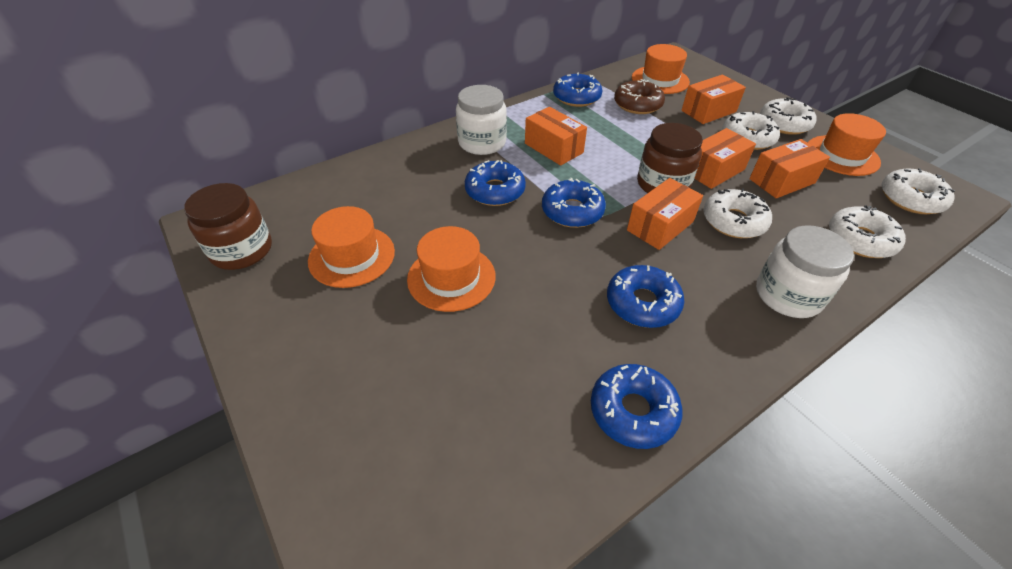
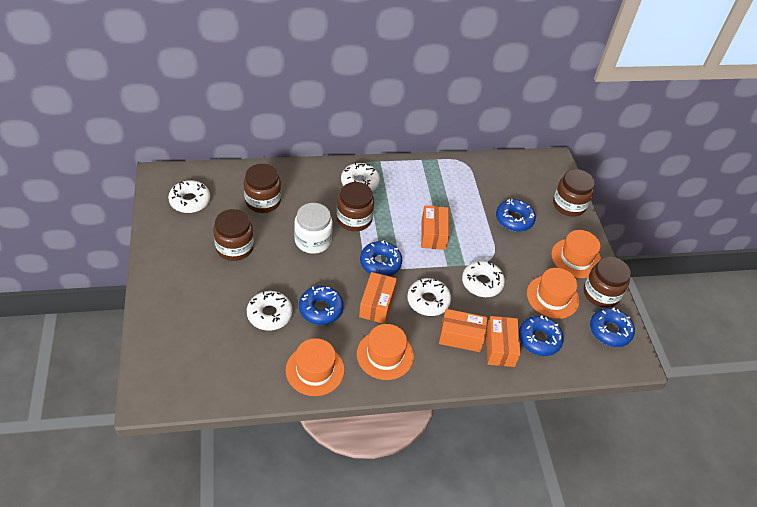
brown donut: 1 -> 0
brown jar: 2 -> 5
orange box: 5 -> 4
white jar: 2 -> 1

